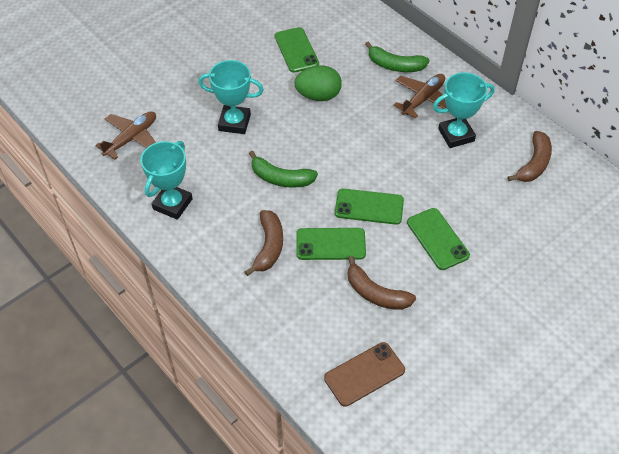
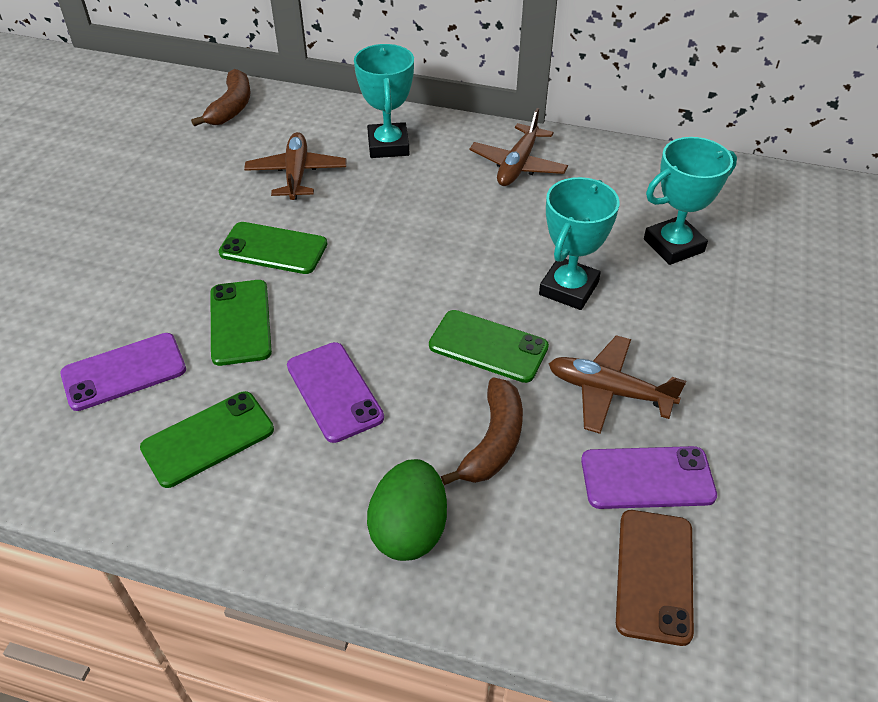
brown banana: 3 -> 2
brown plane: 2 -> 3
green banana: 2 -> 0
purple phone: 0 -> 3

